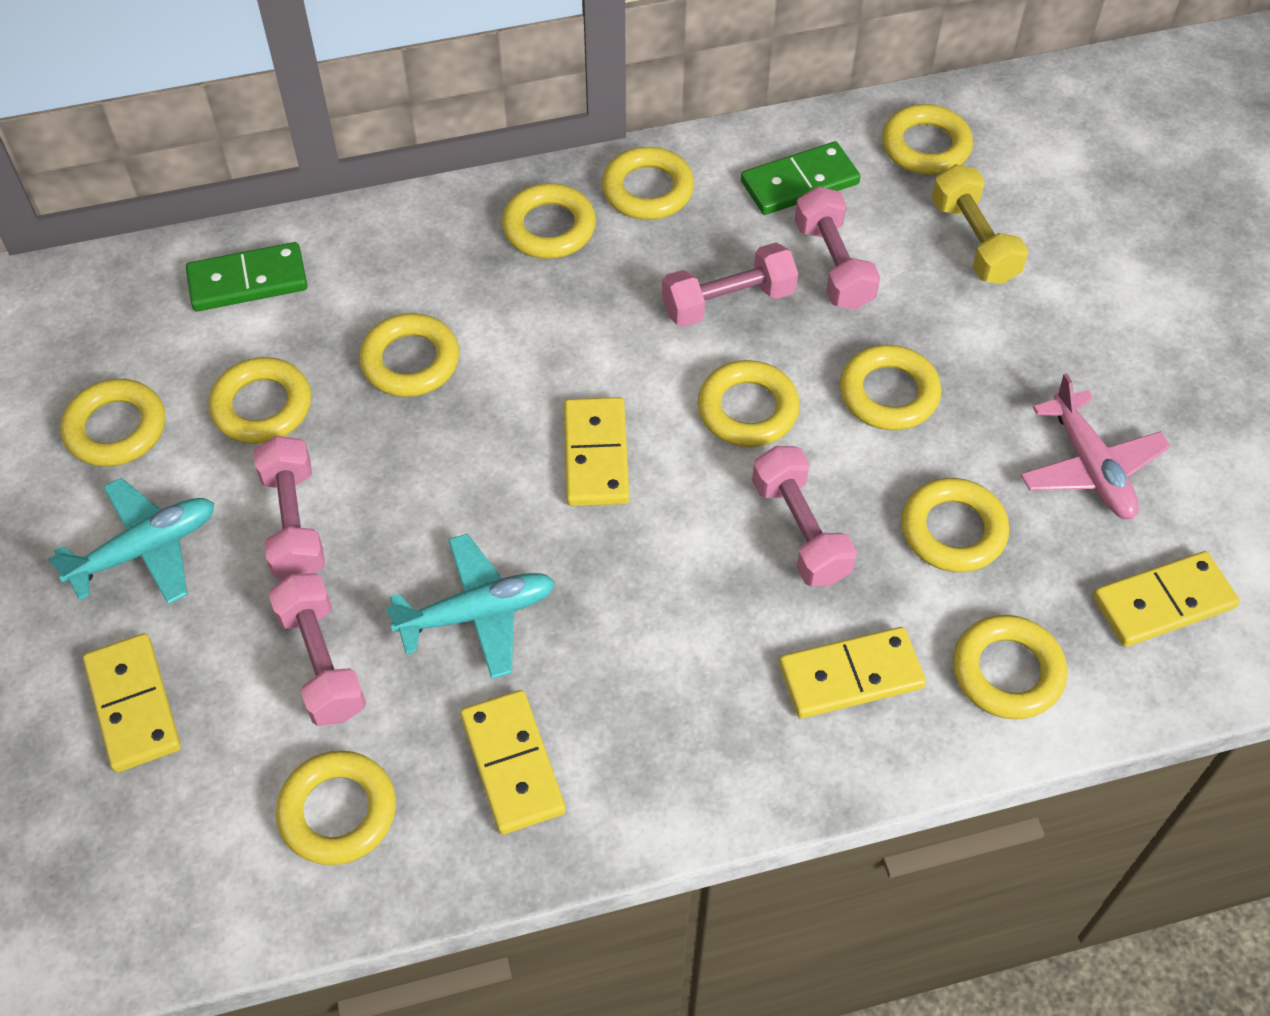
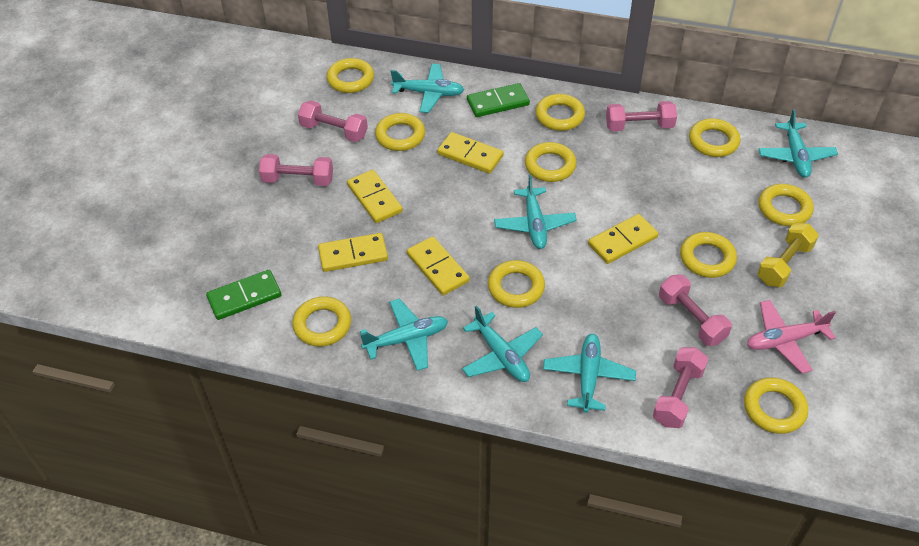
turquoise plane: 2 -> 6
yellow ring: 11 -> 10

